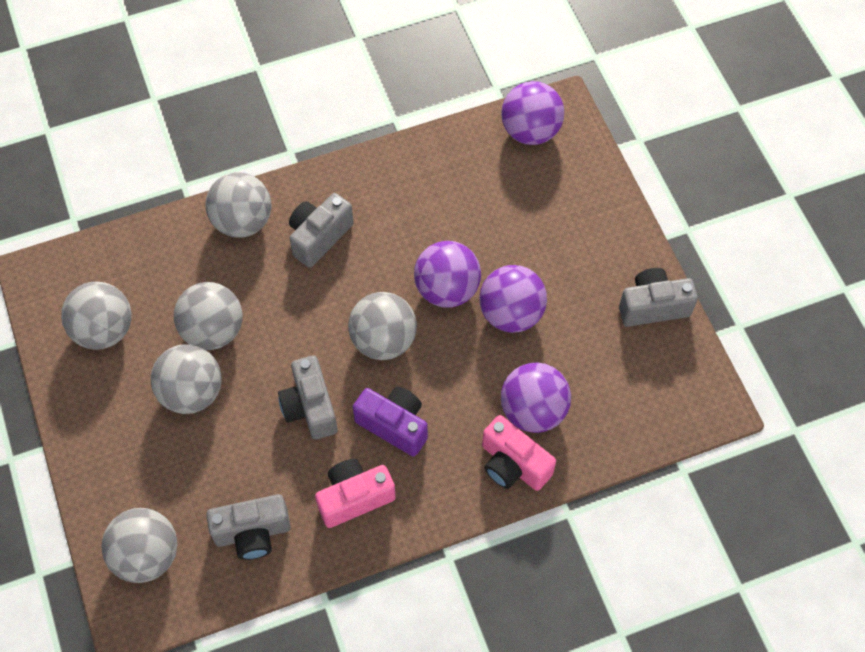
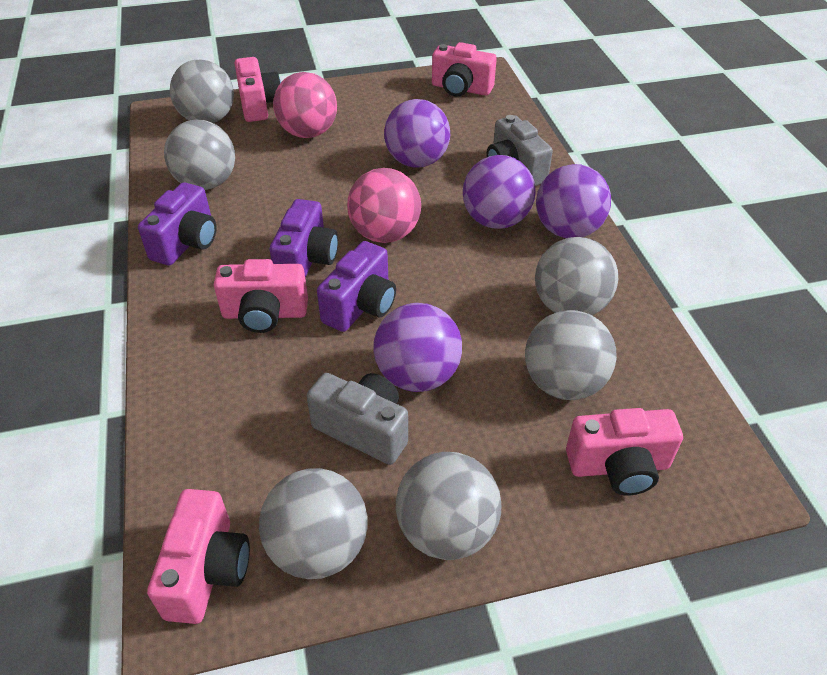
grey camera: 4 -> 2
pink ball: 0 -> 2
pink camera: 2 -> 5
purple camera: 1 -> 3

